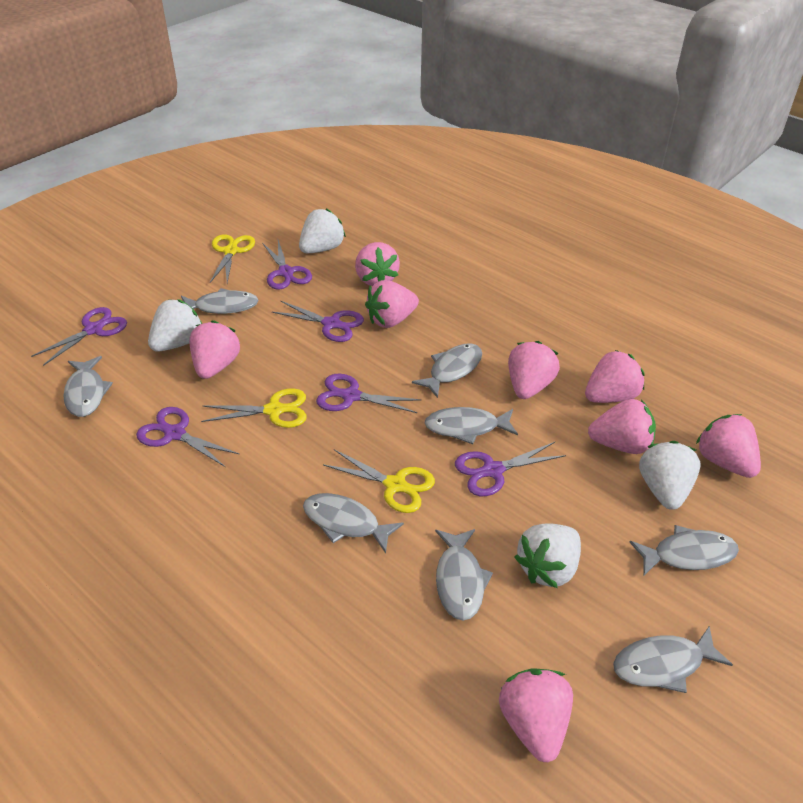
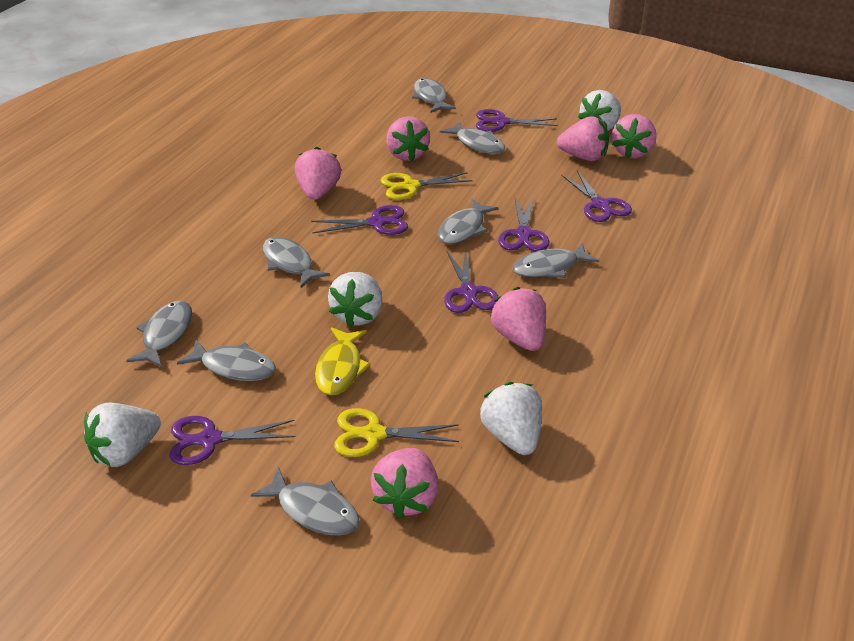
pink strawberry: 8 -> 6
yellow fish: 0 -> 1
yellow scissors: 3 -> 2

